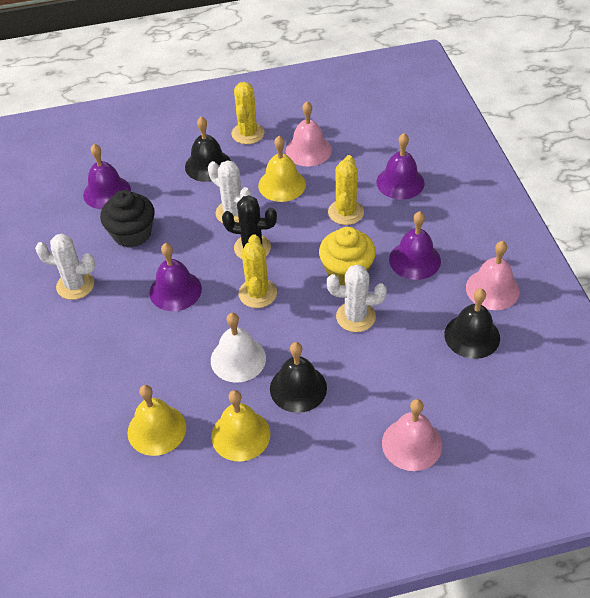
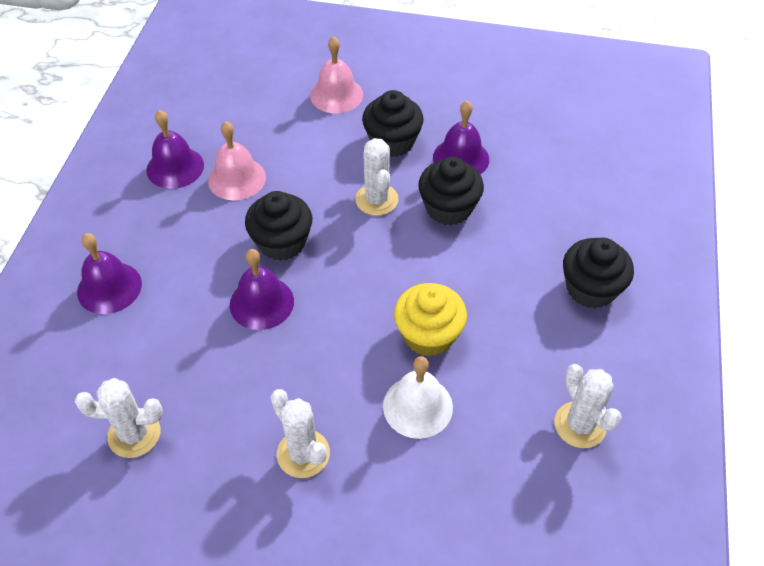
black bell: 3 -> 0
black cactus: 1 -> 0
black cupcake: 1 -> 4
pink bell: 3 -> 2
white cactus: 3 -> 4
yellow bell: 3 -> 0
yellow cactus: 3 -> 0

